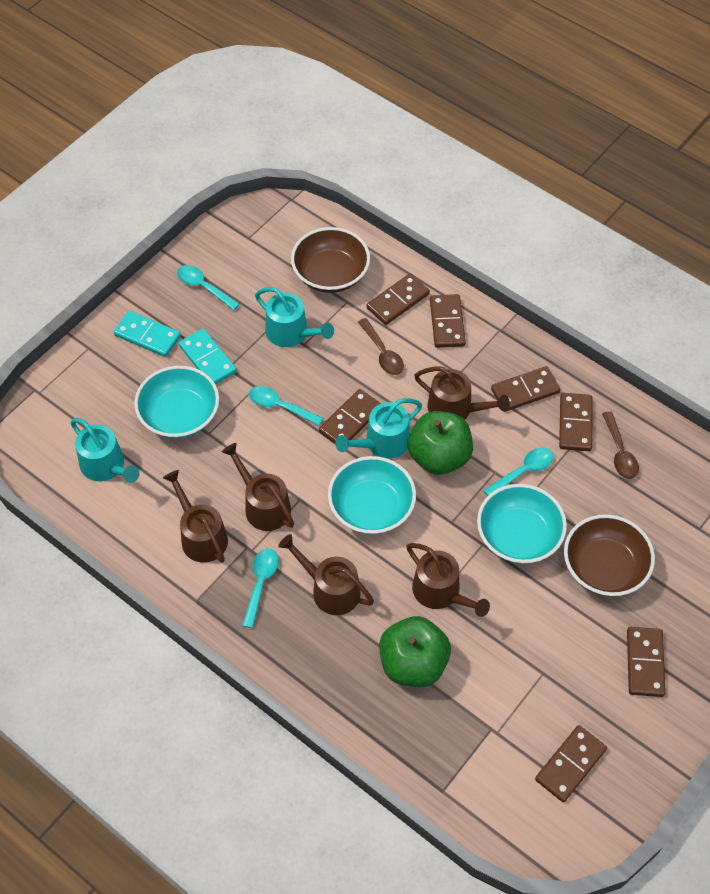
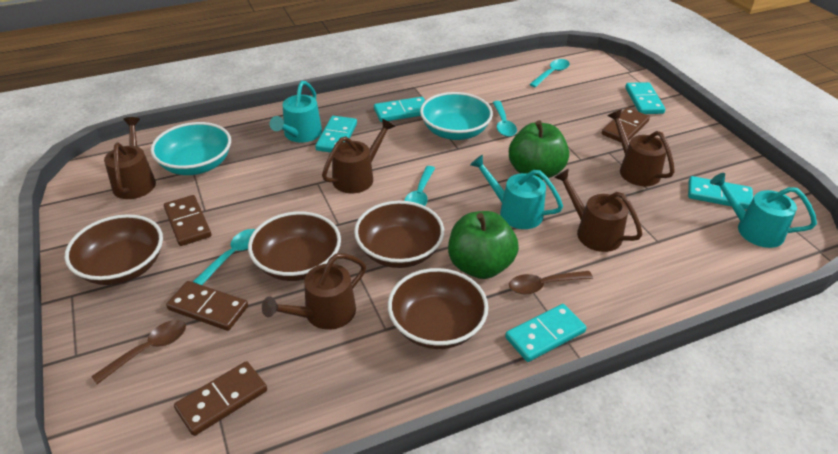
brown bowl: 2 -> 4
brown domino: 7 -> 4
turquoise bowl: 3 -> 2
turquoise domino: 2 -> 5

